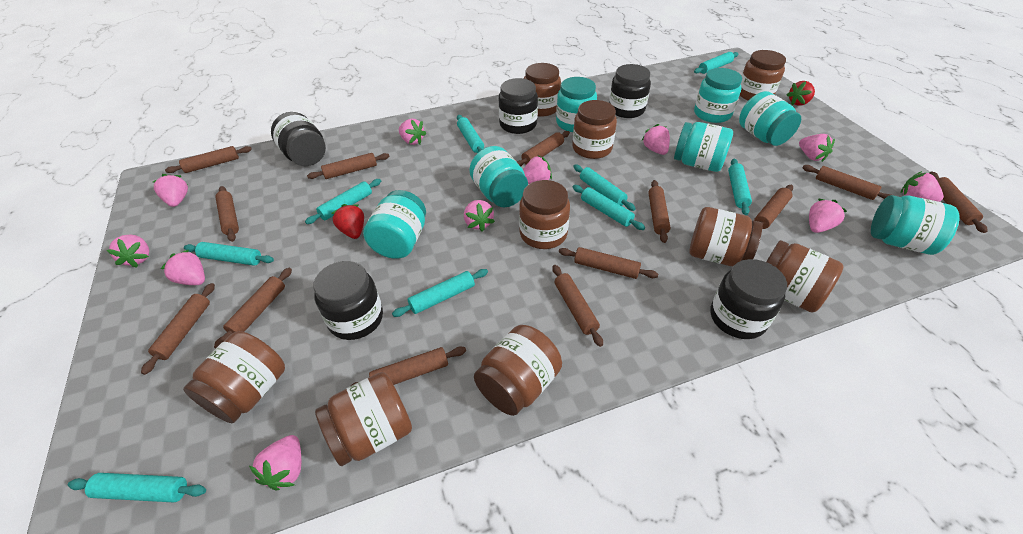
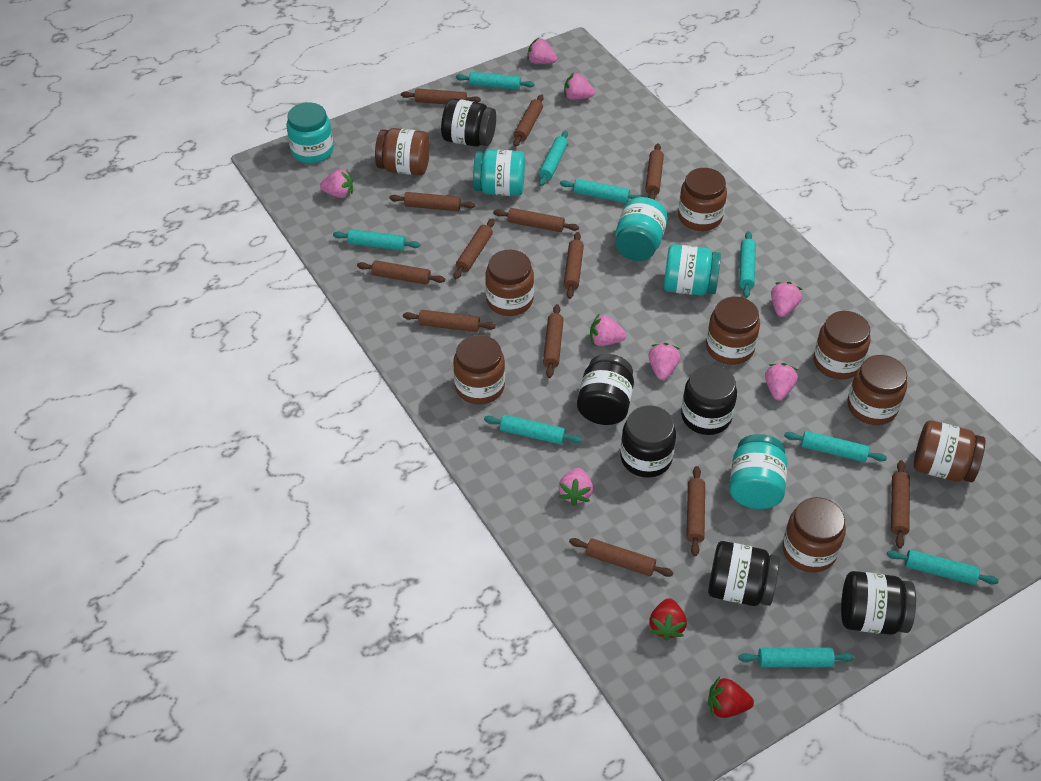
black jar: 5 -> 6
pink strawberry: 11 -> 8
turquoise jar: 7 -> 5

